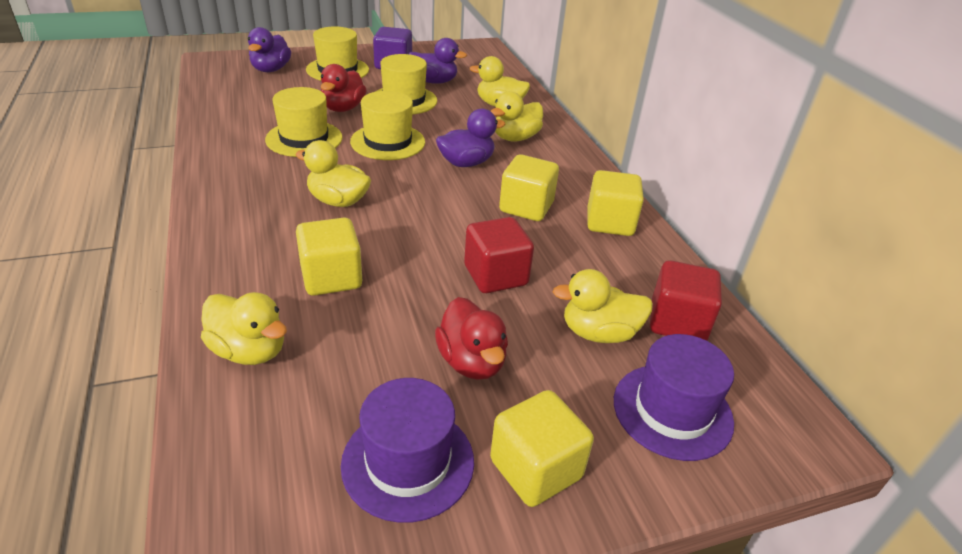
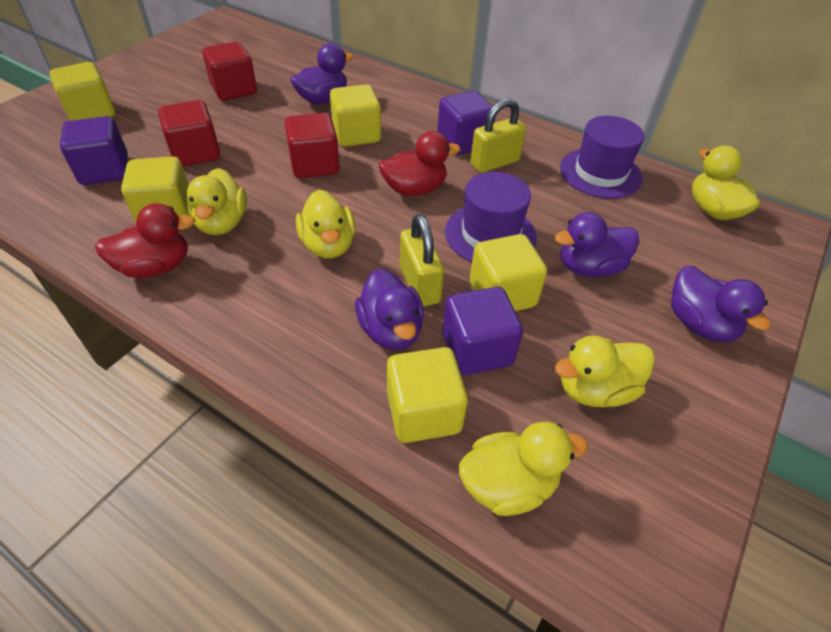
purple cube: 1 -> 3
purple duck: 3 -> 4
red cube: 2 -> 3
yellow cube: 4 -> 5
yellow hat: 4 -> 0
yellow padlock: 0 -> 2

